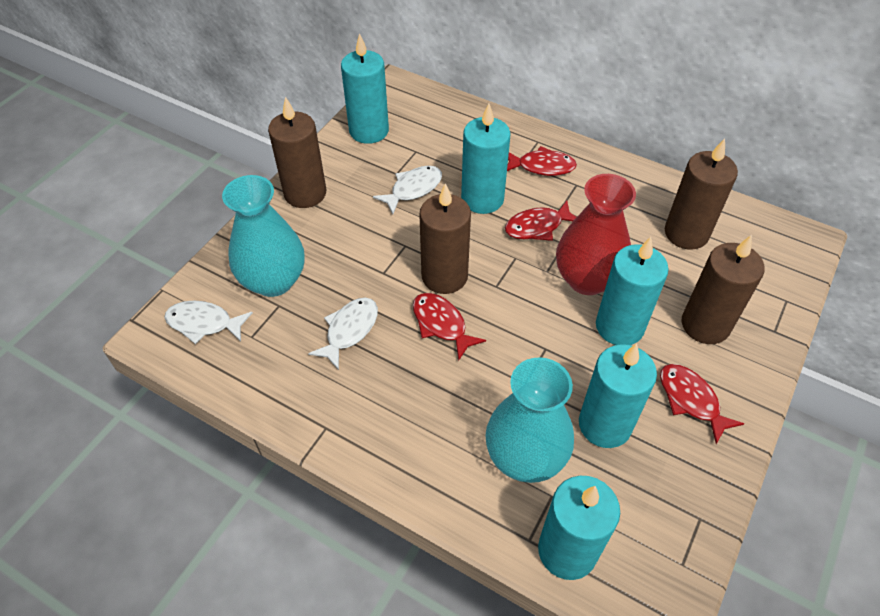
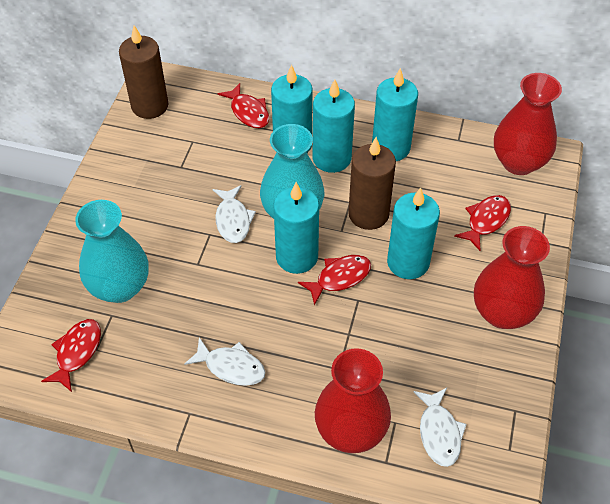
brown candle: 4 -> 2
red vase: 1 -> 3

